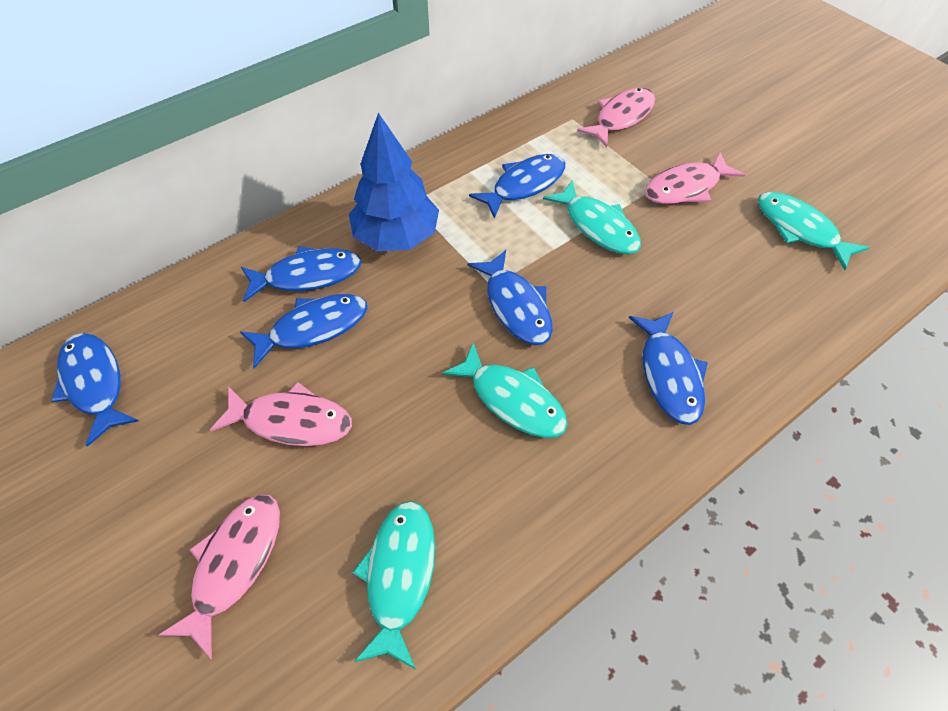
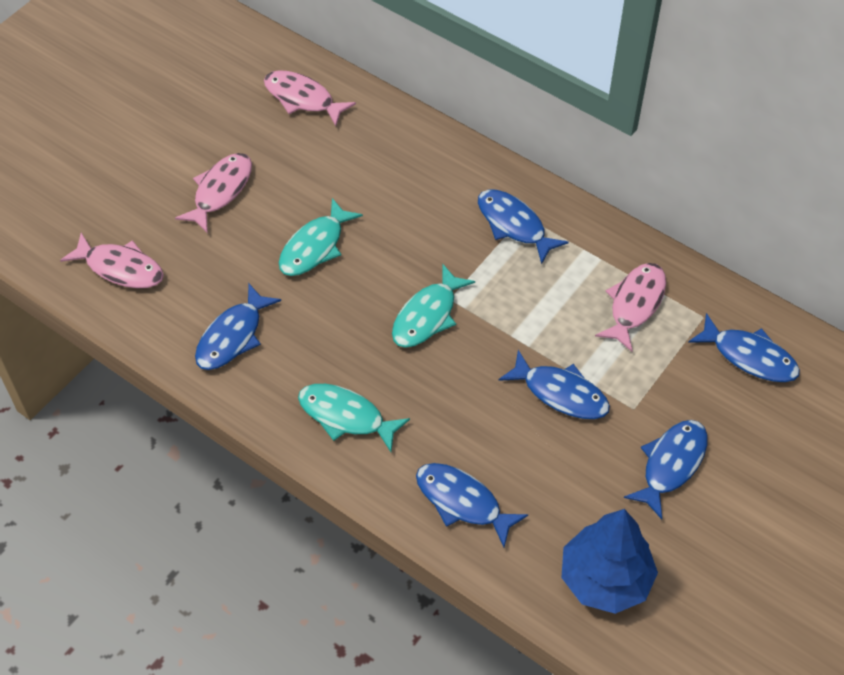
turquoise fish: 4 -> 3

